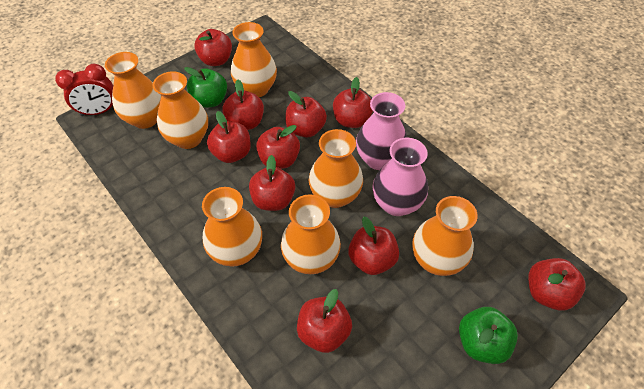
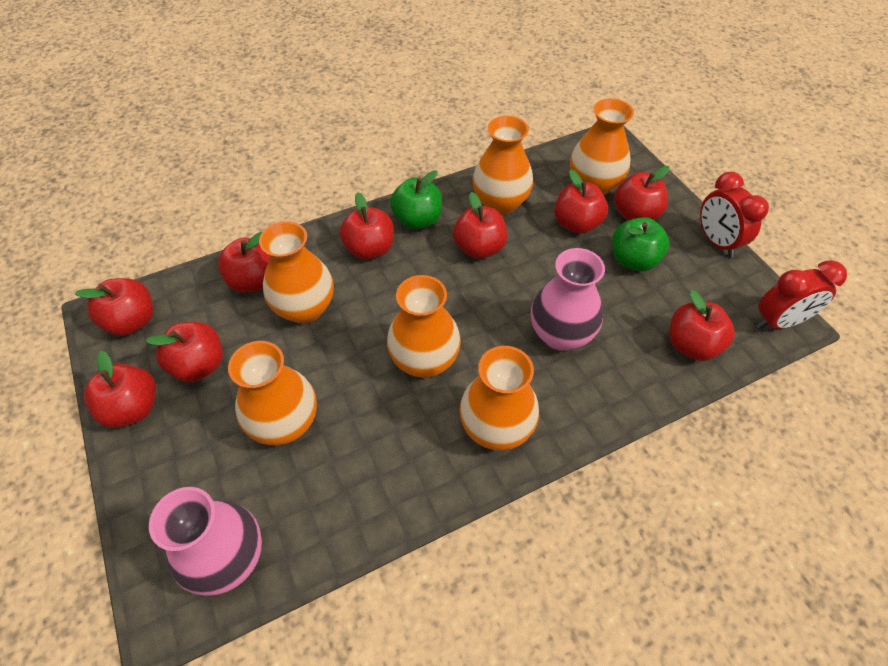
orange vase: 7 -> 6
red apple: 10 -> 9
red clock: 1 -> 2

